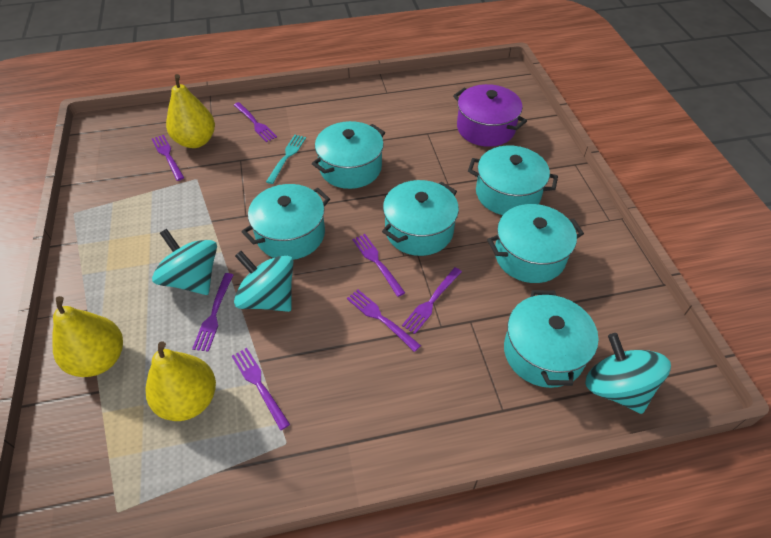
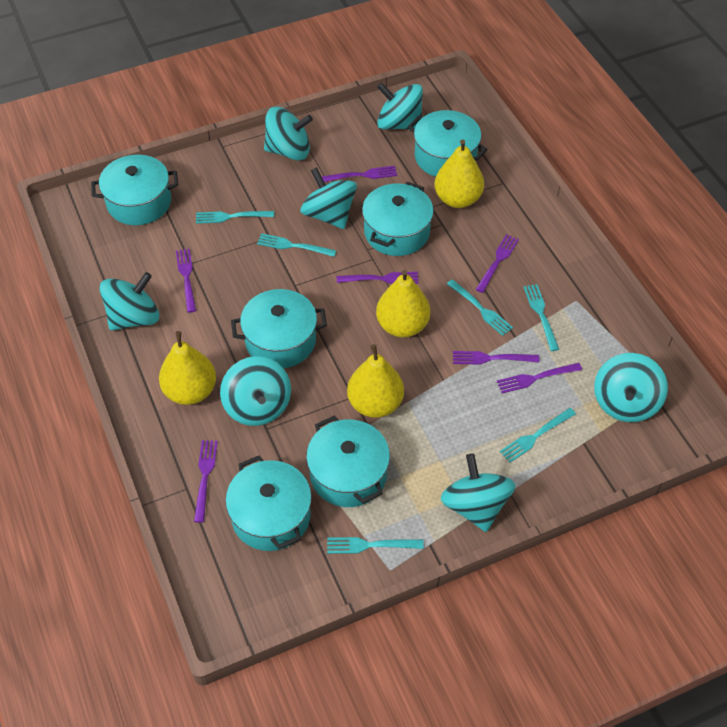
purple pot: 1 -> 0
turquoise fork: 1 -> 6
turquoise spinning top: 3 -> 7
yellow pear: 3 -> 4

